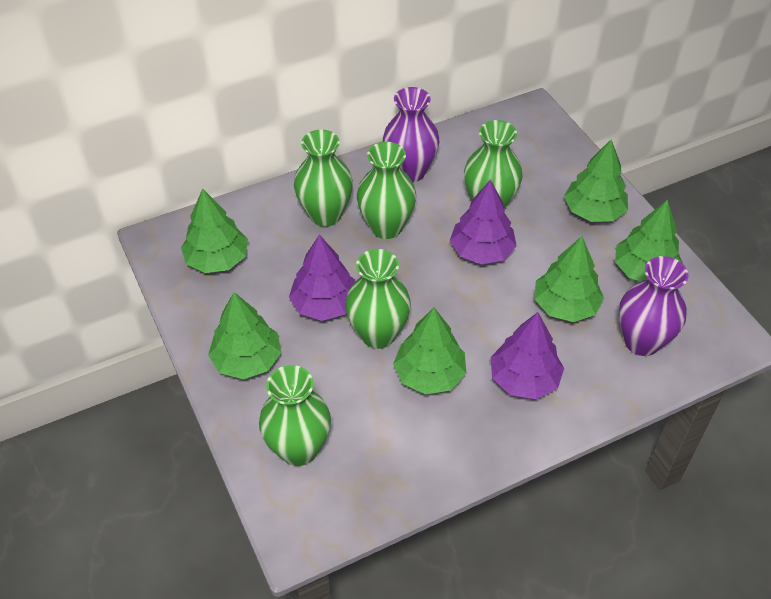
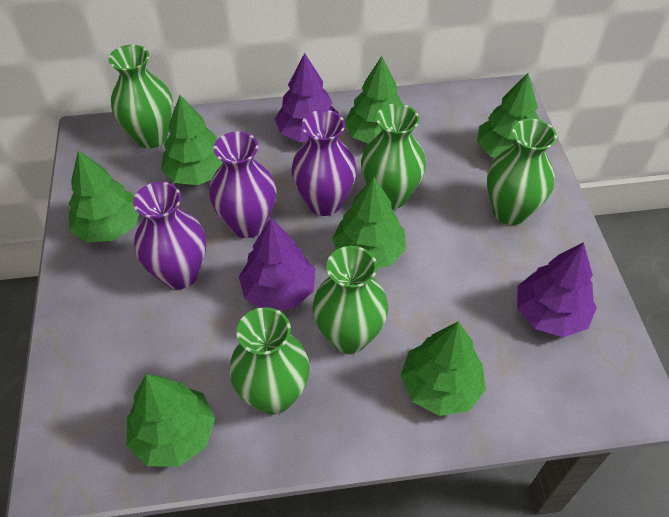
green tree: 6 -> 7
purple vase: 2 -> 3

